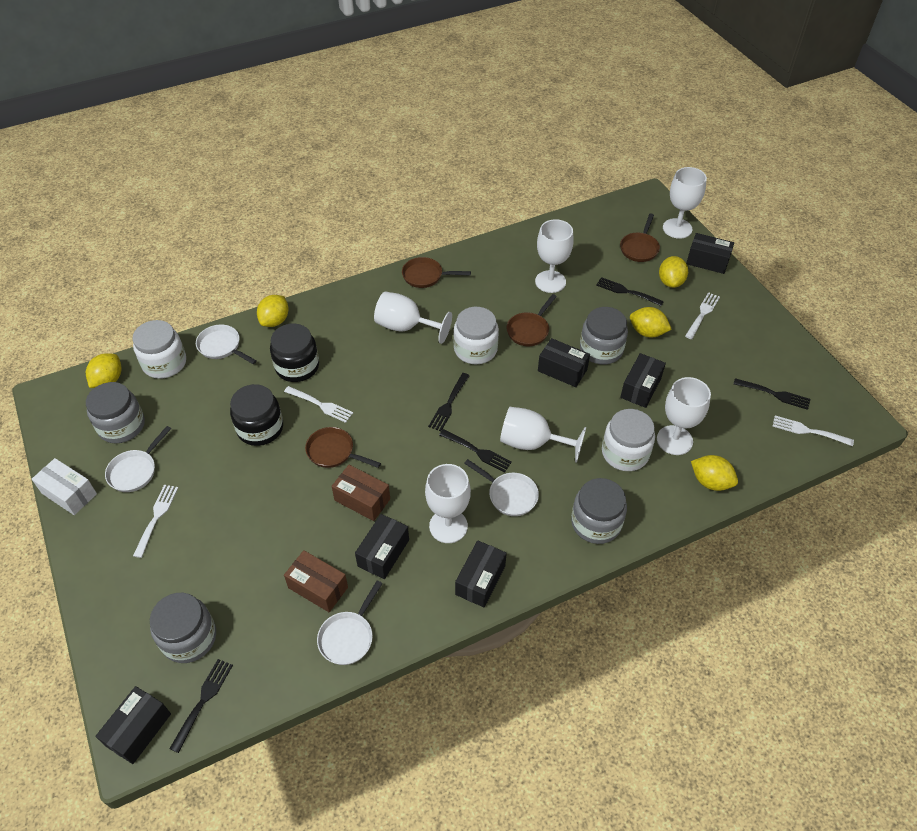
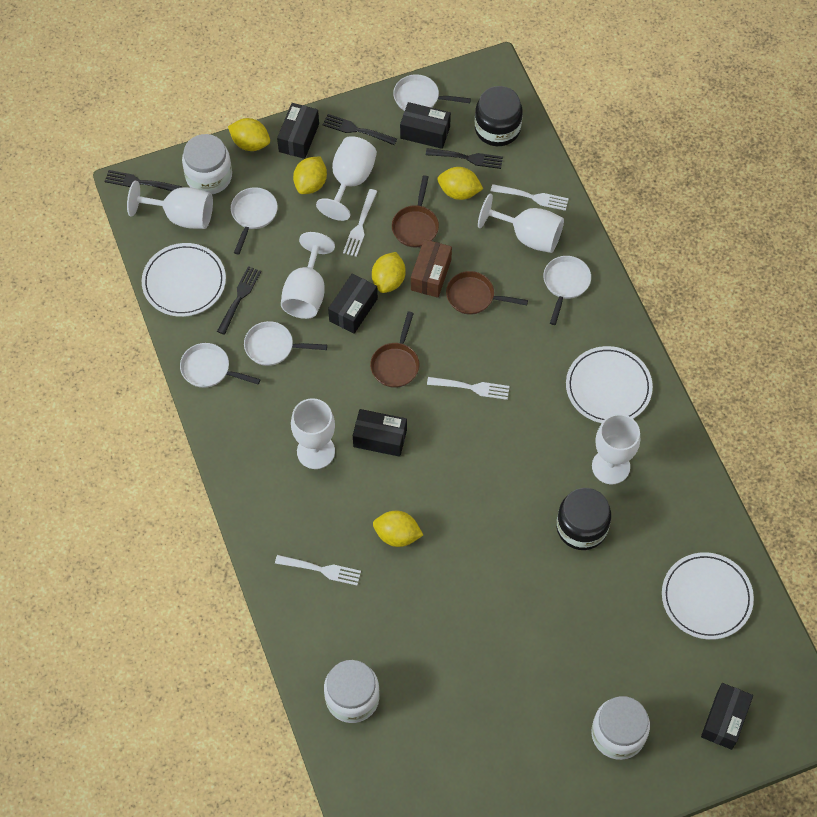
black box: 6 -> 5
black fork: 5 -> 4
brown box: 2 -> 1
brown pan: 4 -> 3
grey jar: 4 -> 0
white box: 1 -> 0
white pan: 4 -> 5
white plate: 0 -> 3

